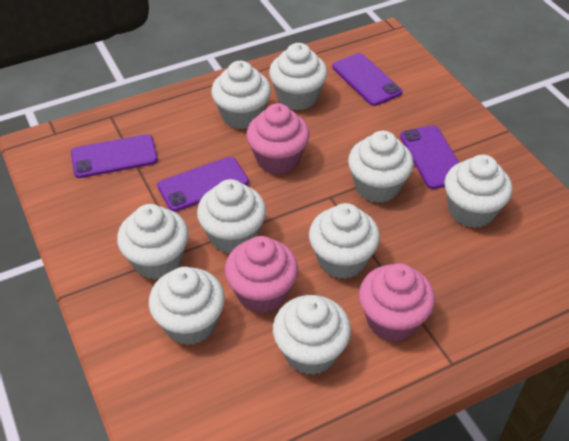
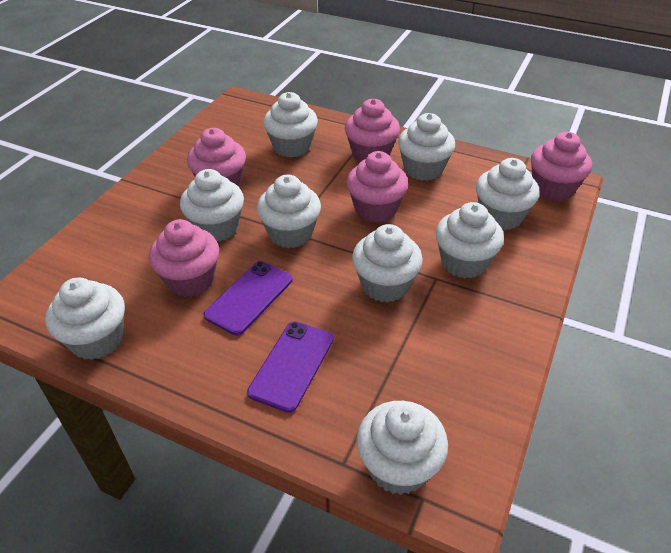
pink cupcake: 3 -> 5
purple phone: 4 -> 2

